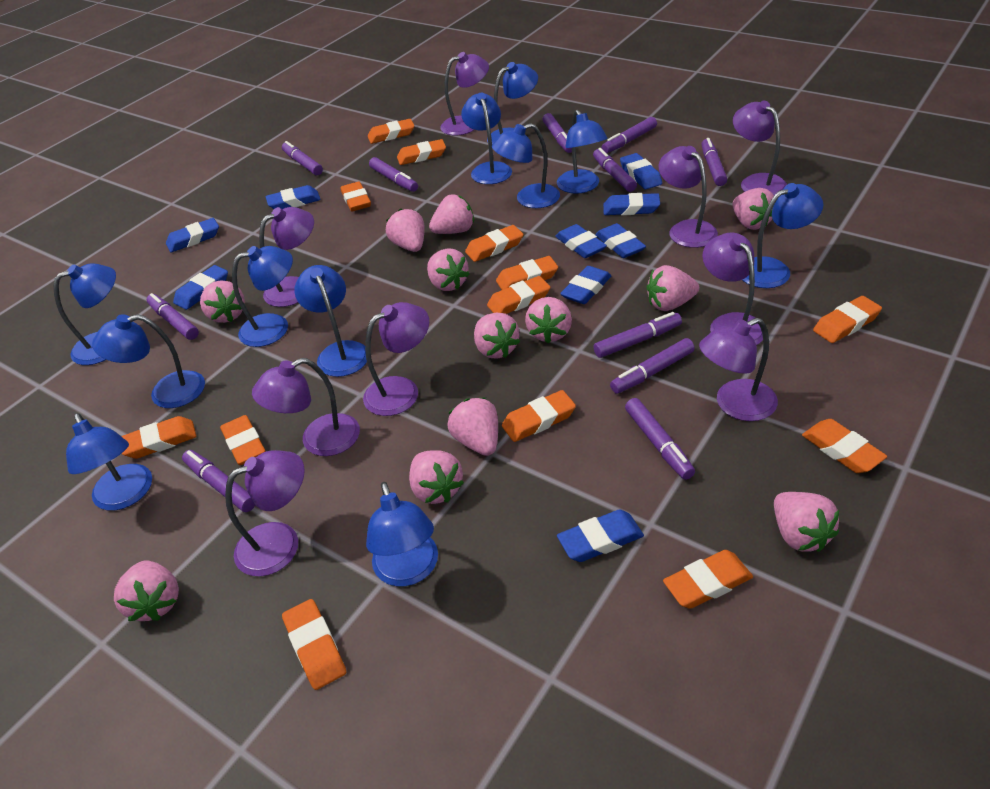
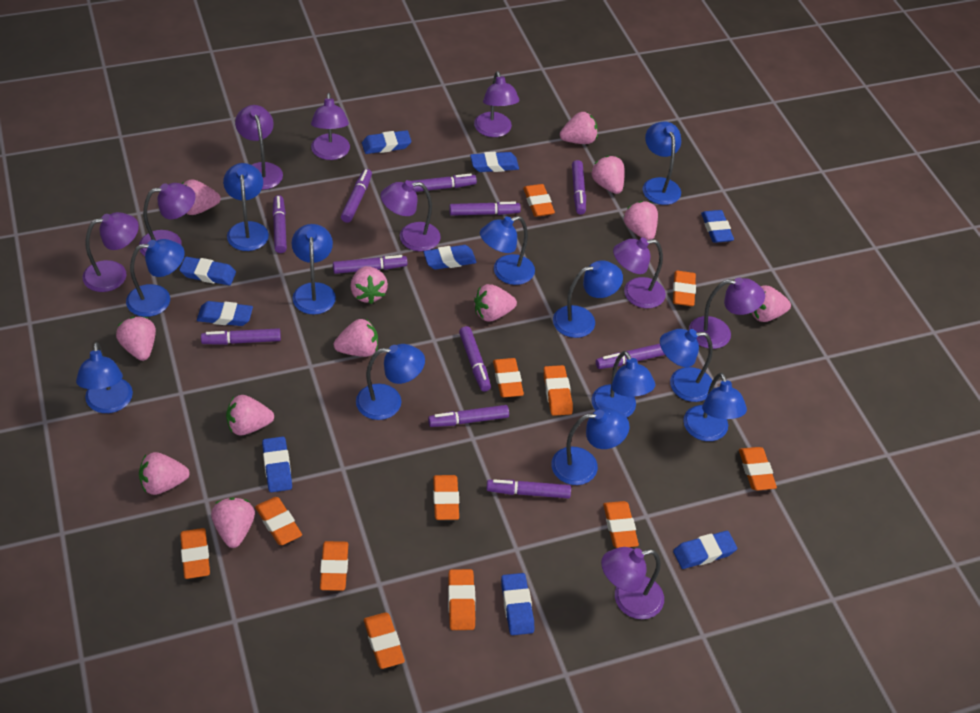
blue lamp: 11 -> 12
orange eraser: 13 -> 12

